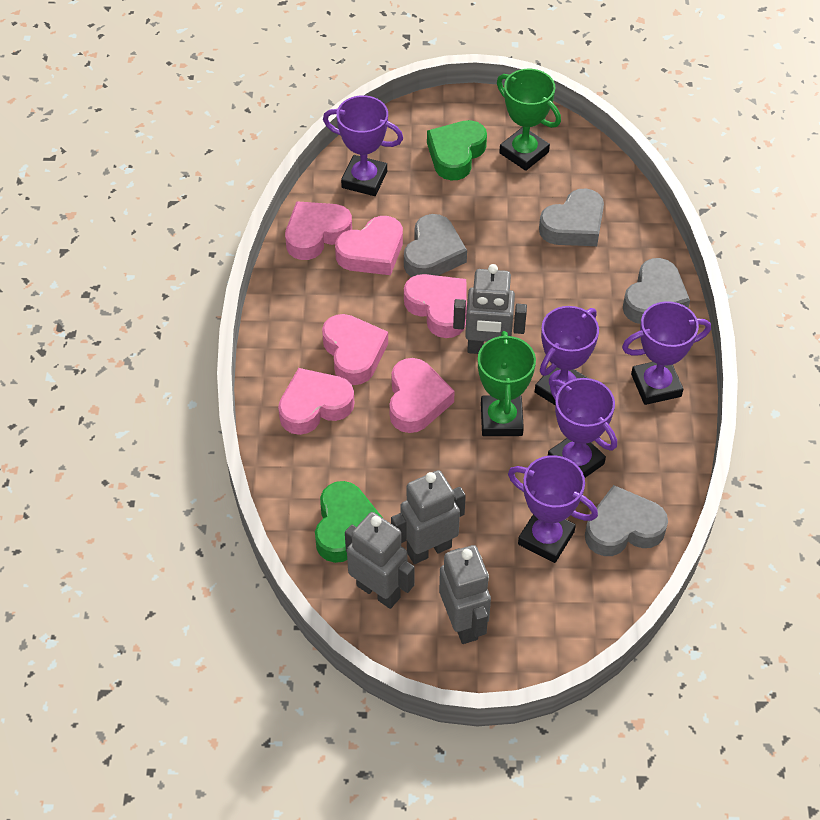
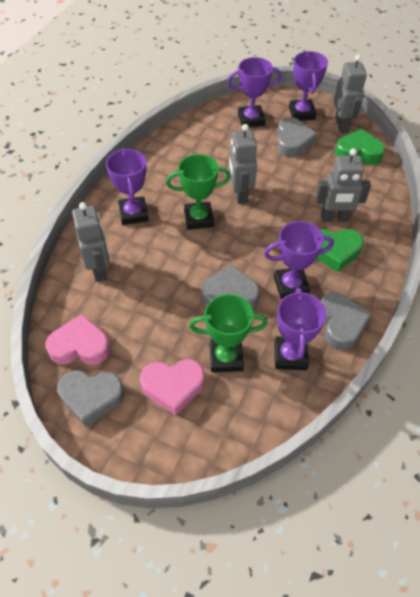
pink heart: 6 -> 2

